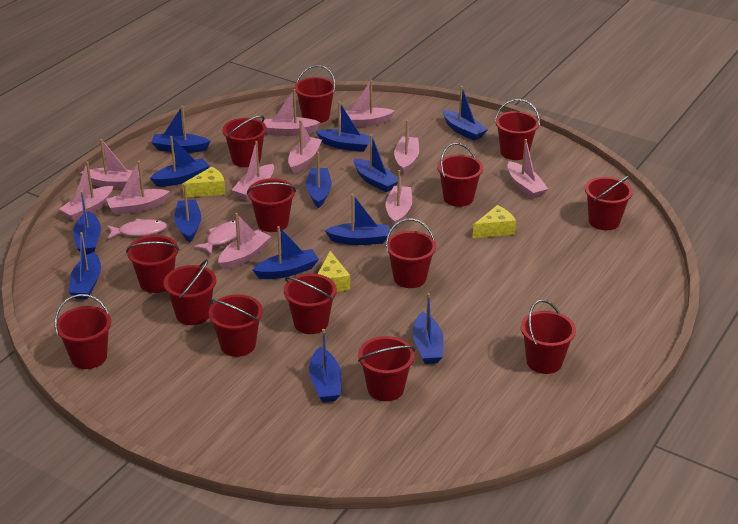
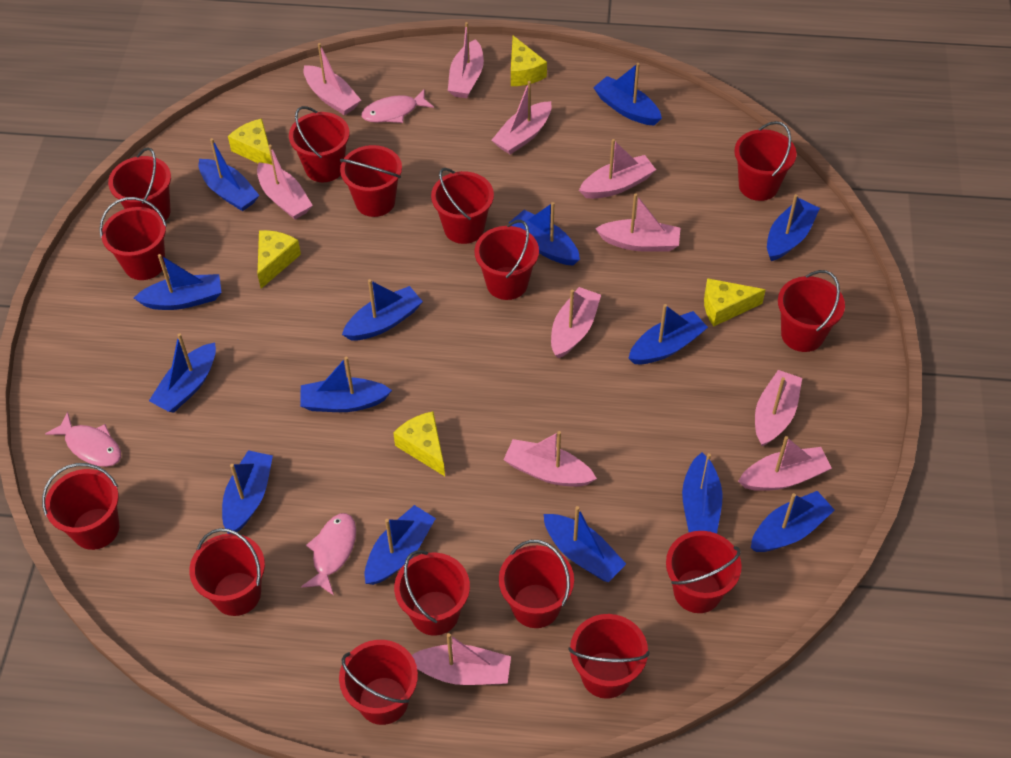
blue boat: 13 -> 14
pink fish: 2 -> 3
red bucket: 14 -> 15
yellow cheese: 3 -> 5

